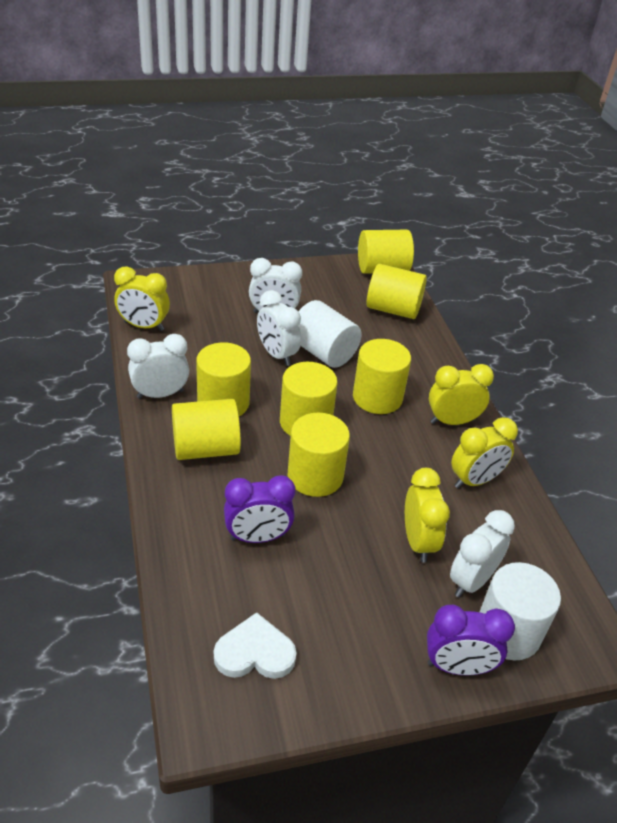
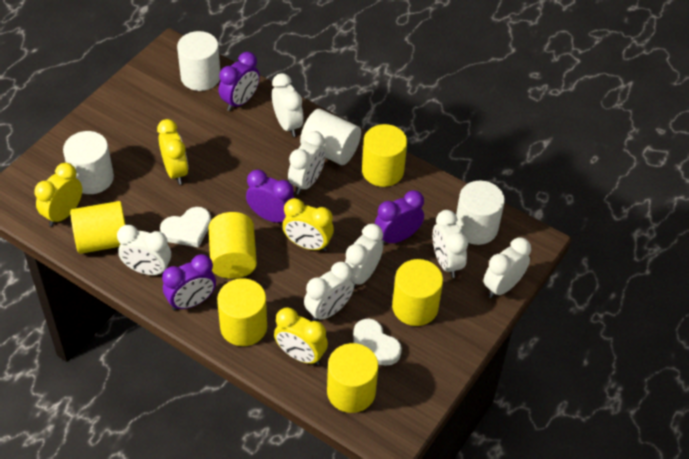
purple clock: 2 -> 4
white clock: 4 -> 7
white cylinder: 2 -> 4
white heart: 1 -> 2
yellow cylinder: 7 -> 6

